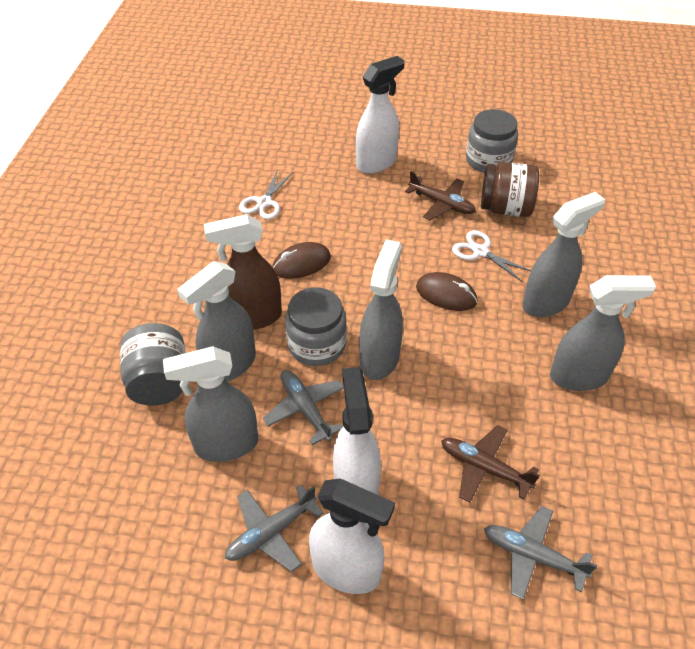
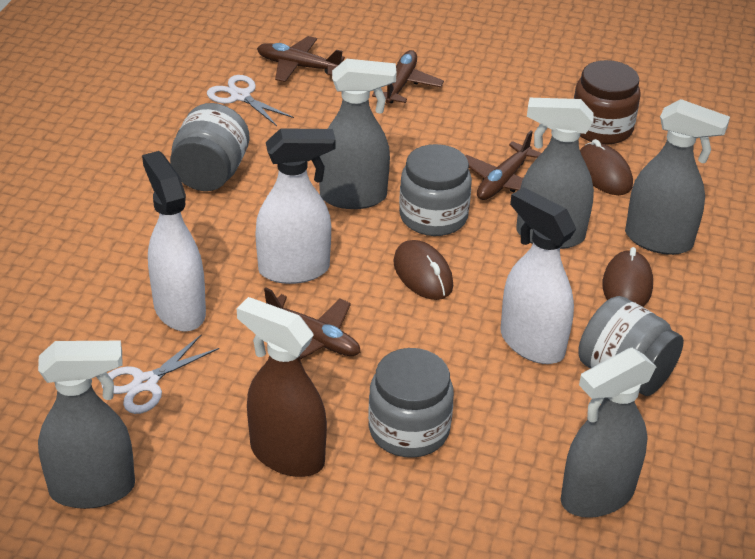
brown mouse: 2 -> 3
brown plane: 2 -> 4
grey jar: 3 -> 4
grey plane: 3 -> 0

